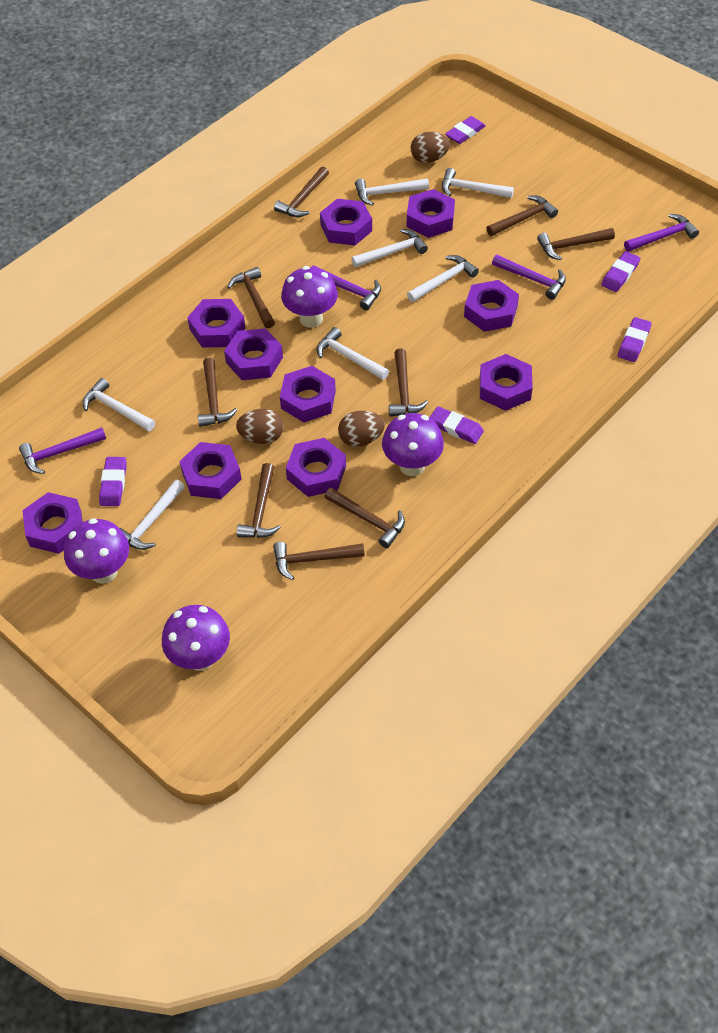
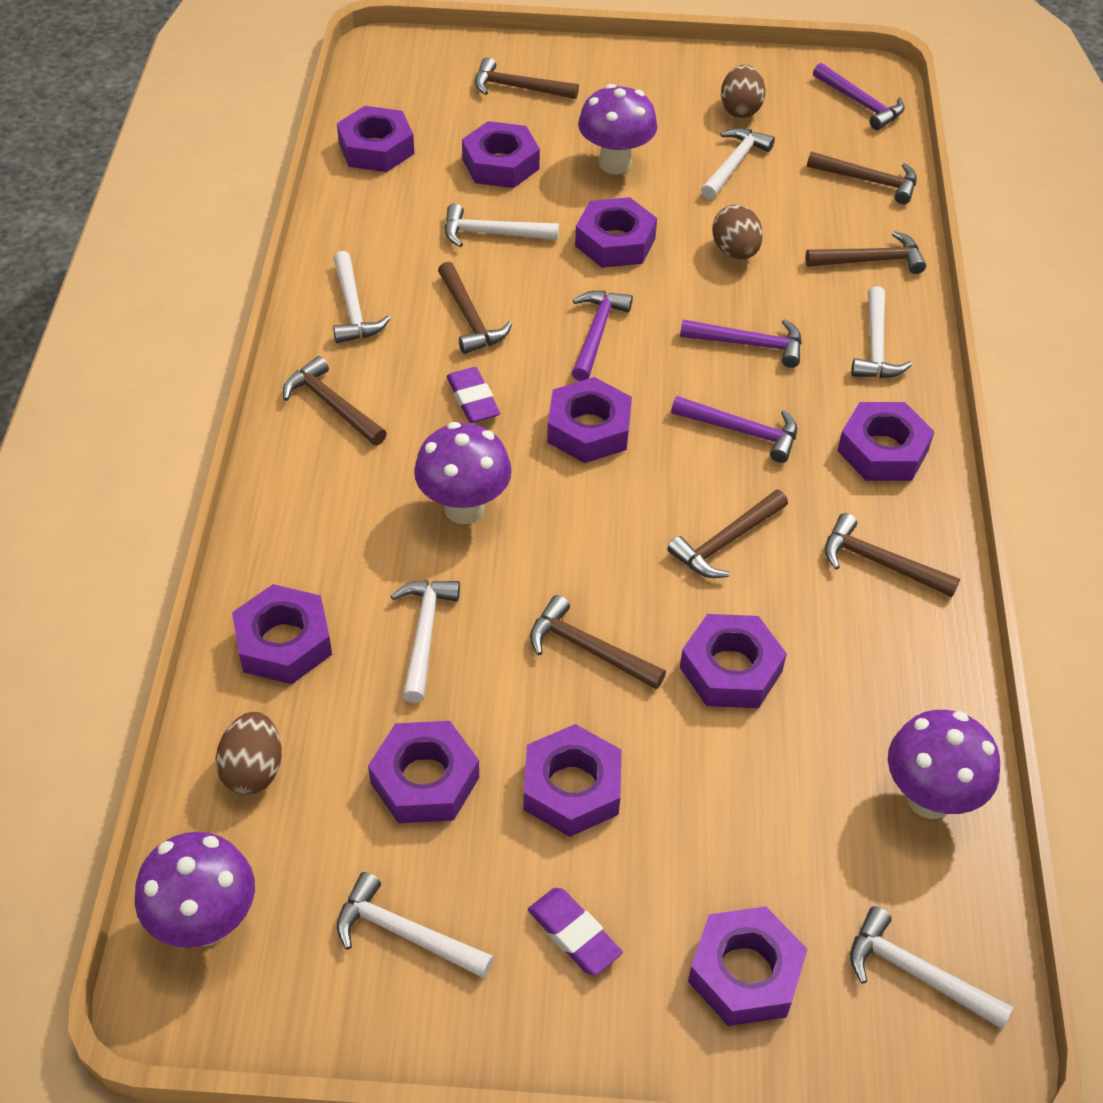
brown hammer: 9 -> 8
purple eraser: 5 -> 2

